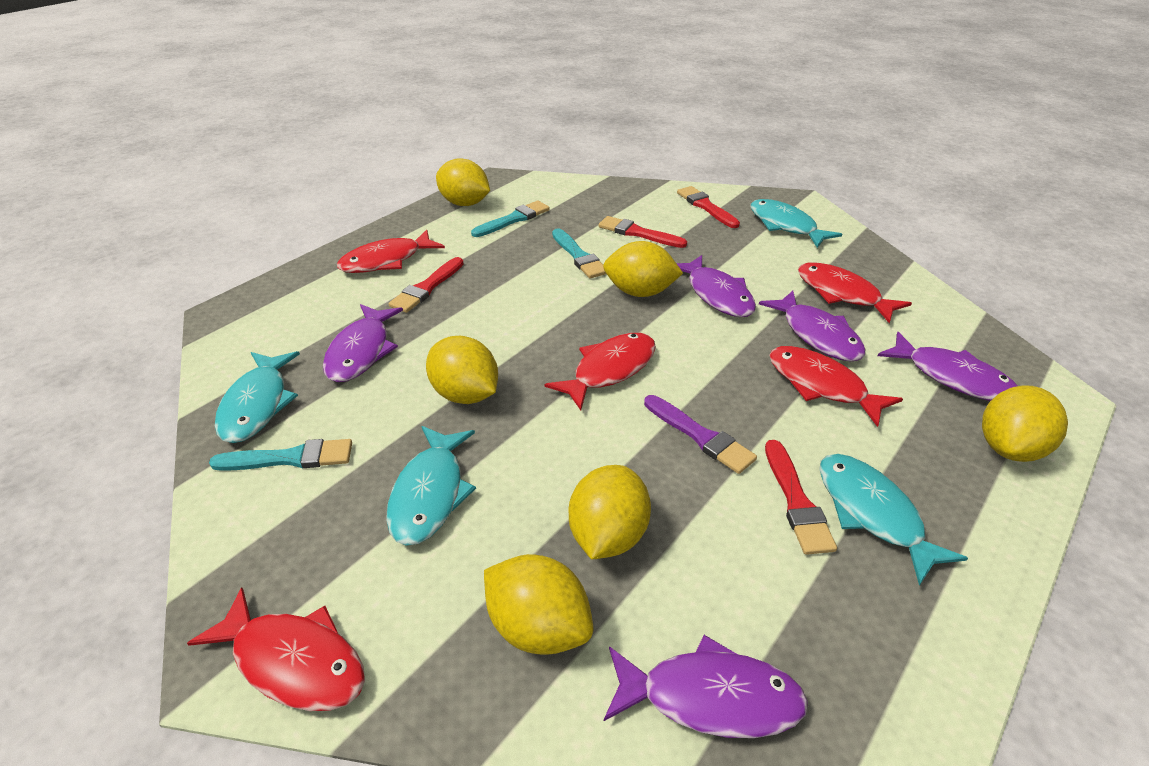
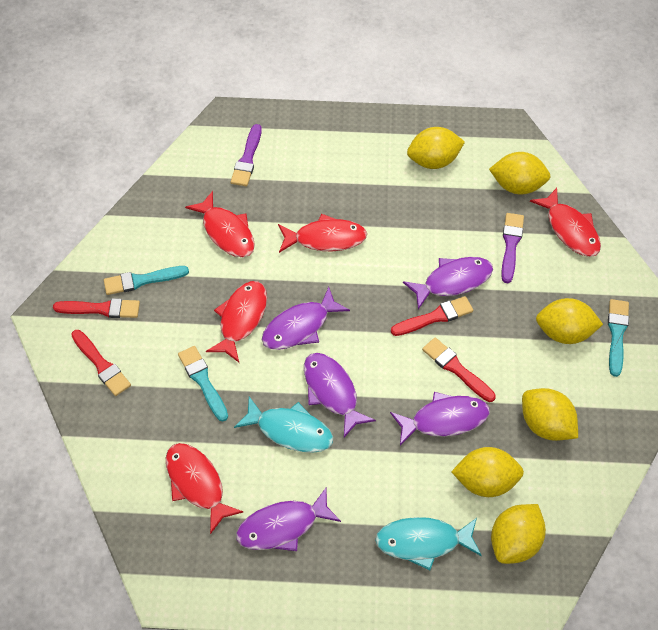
purple brush: 1 -> 2
turquoise fish: 4 -> 2

